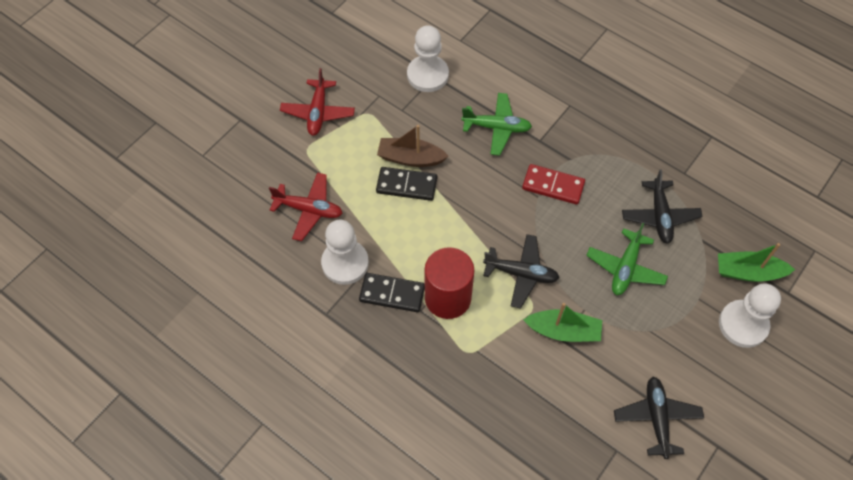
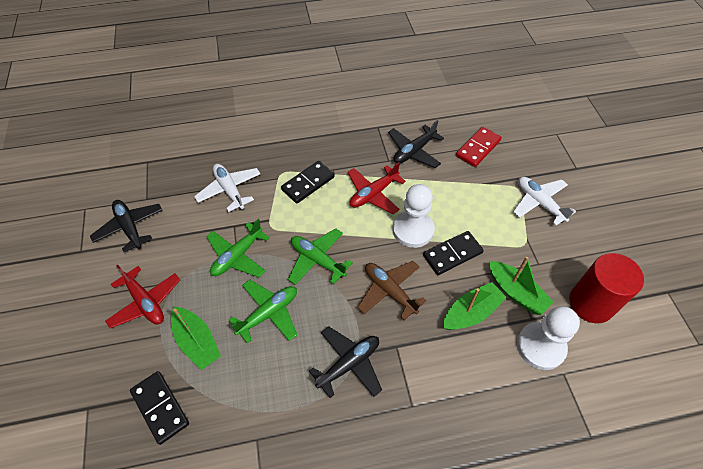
black domino: 2 -> 3
brown boat: 1 -> 0
brown plane: 0 -> 1
green boat: 2 -> 3
green plane: 2 -> 3
white pawn: 3 -> 2
white plane: 0 -> 2

